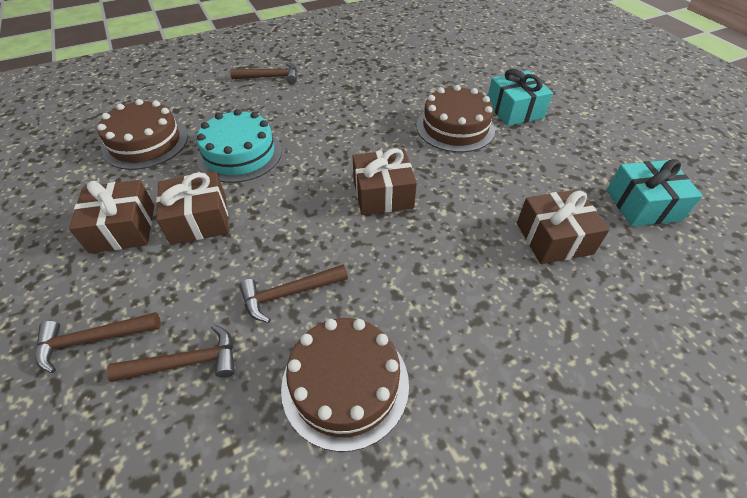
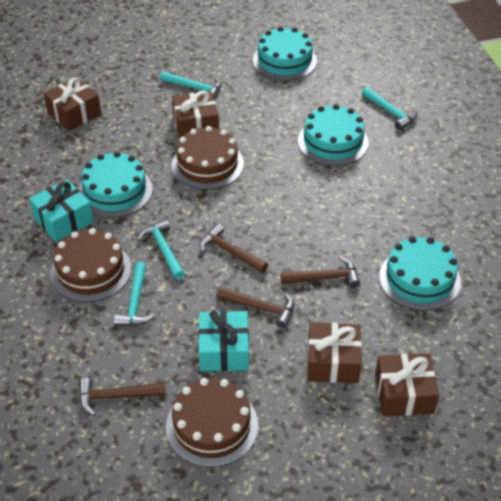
turquoise cake: 1 -> 4
turquoise hammer: 0 -> 4

